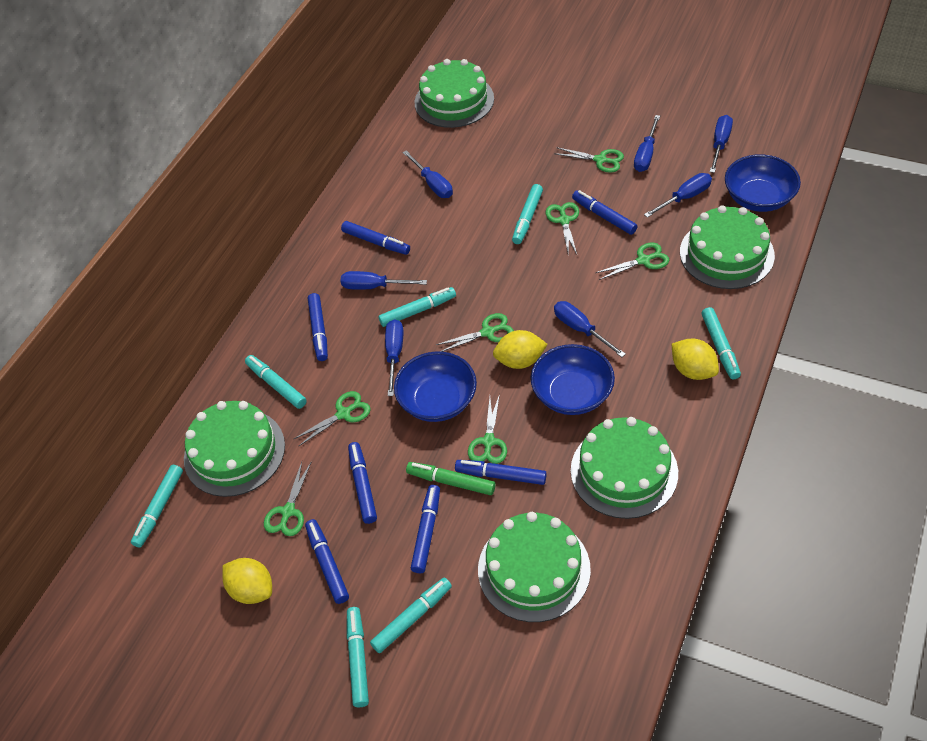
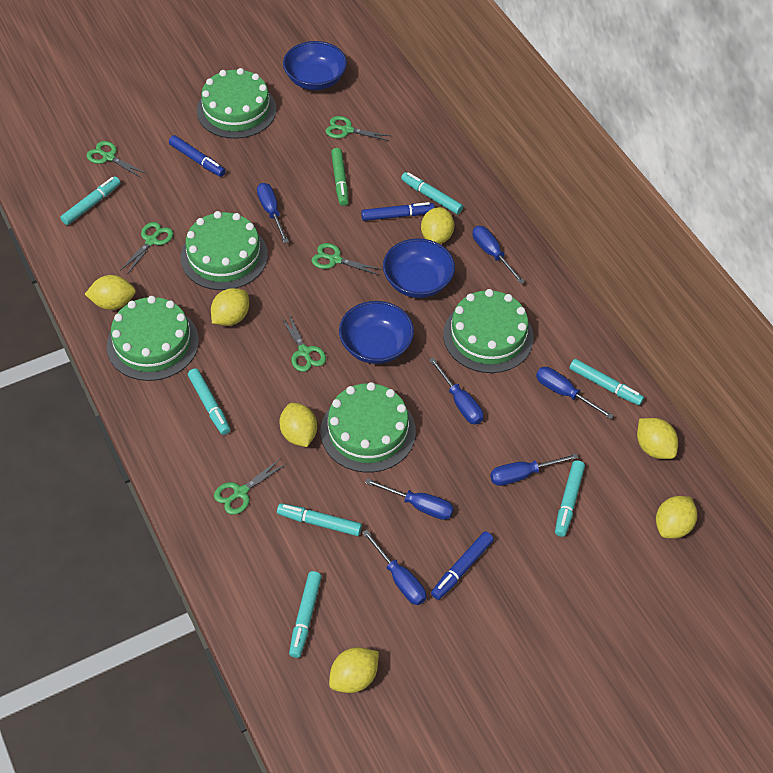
blue marker: 7 -> 3
green scissors: 7 -> 6
yellow lemon: 3 -> 7

